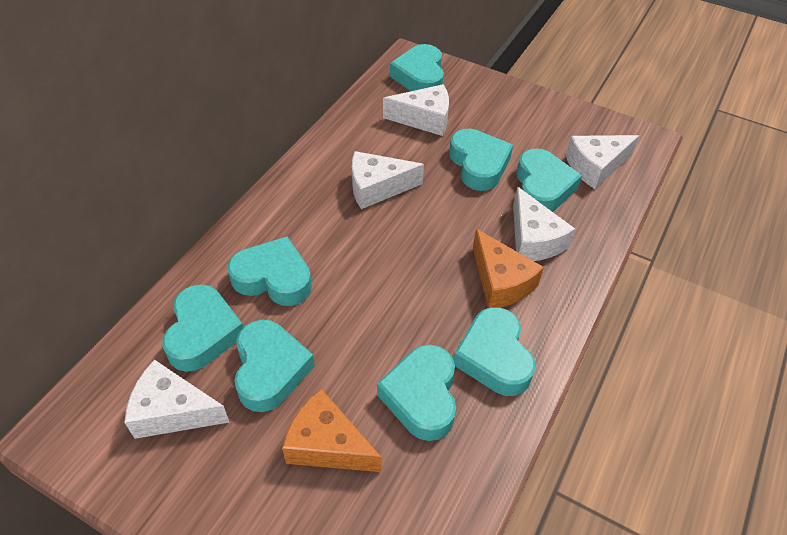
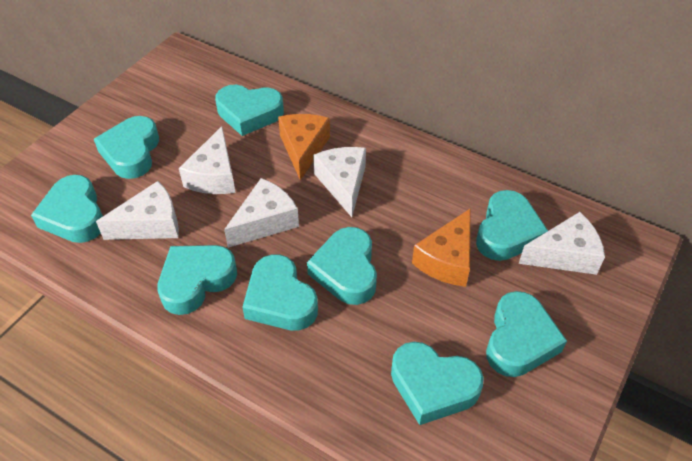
turquoise heart: 8 -> 9

